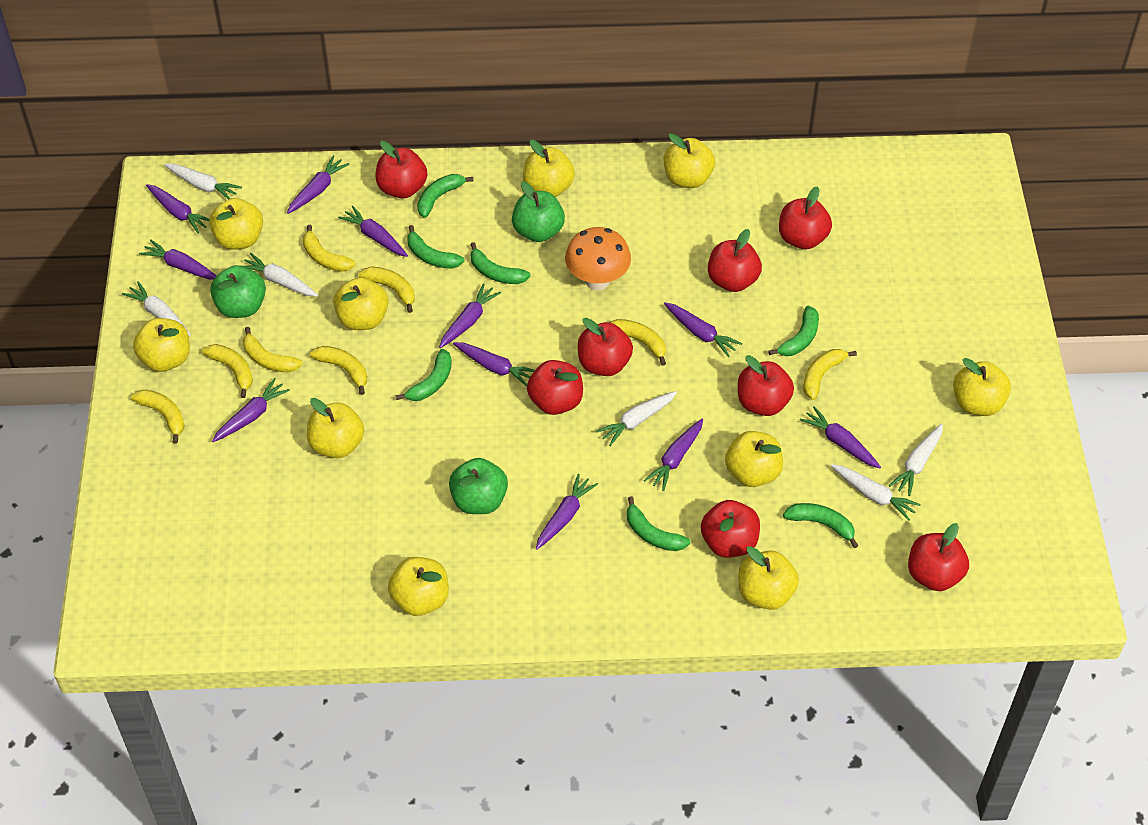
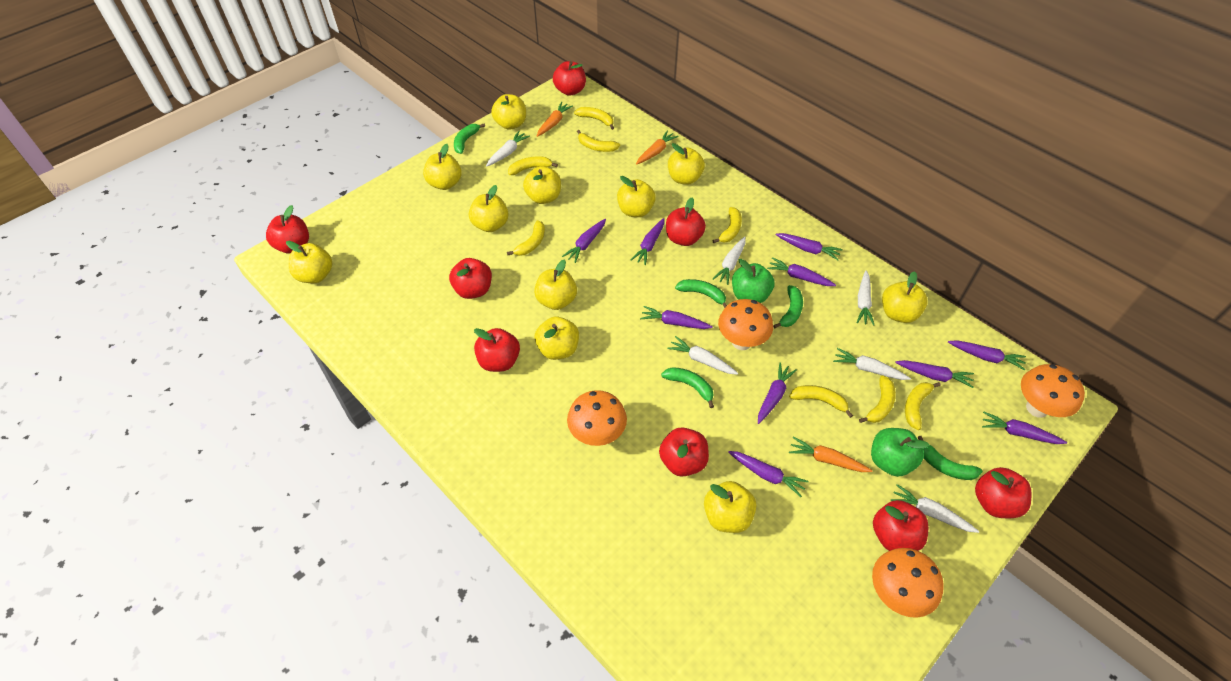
green apple: 3 -> 2
green banana: 7 -> 5
orange carrot: 0 -> 3
orange mushroom: 1 -> 4
purple carrot: 11 -> 10
yellow apple: 10 -> 11

